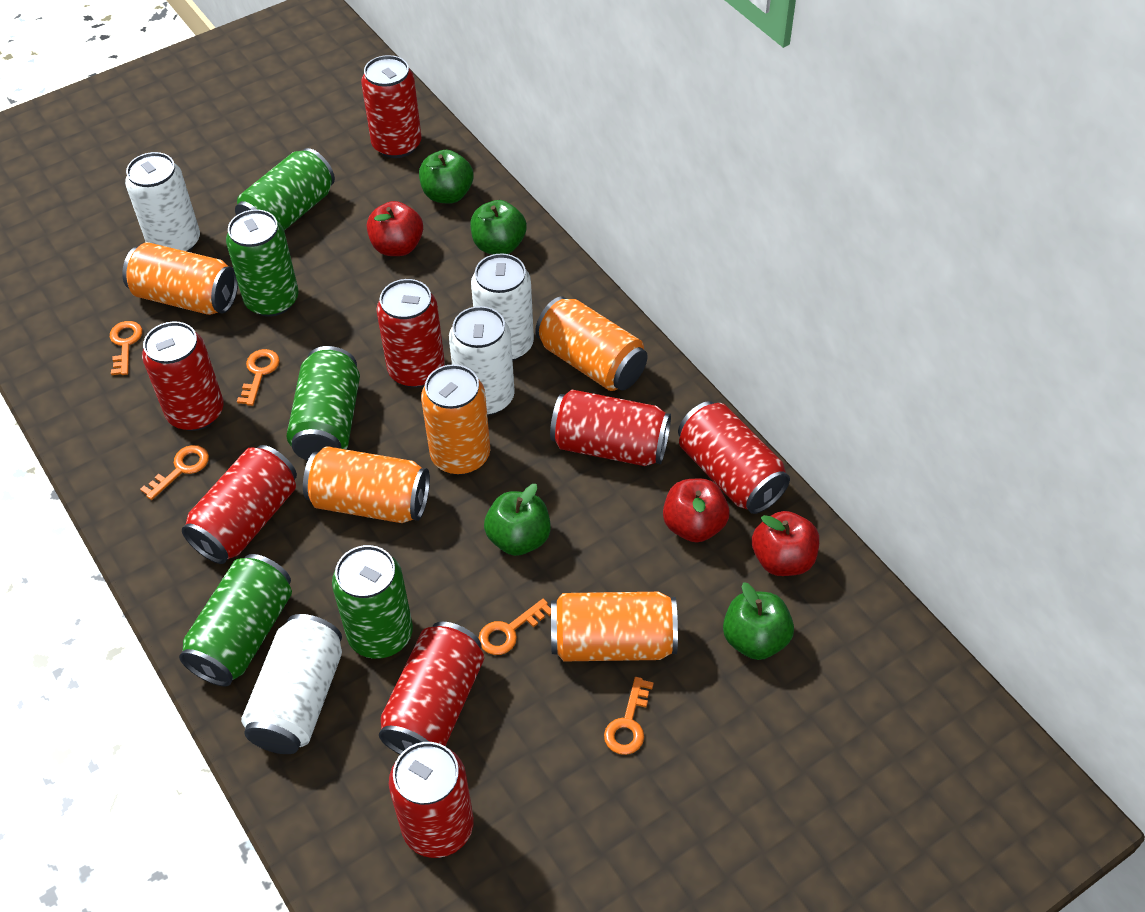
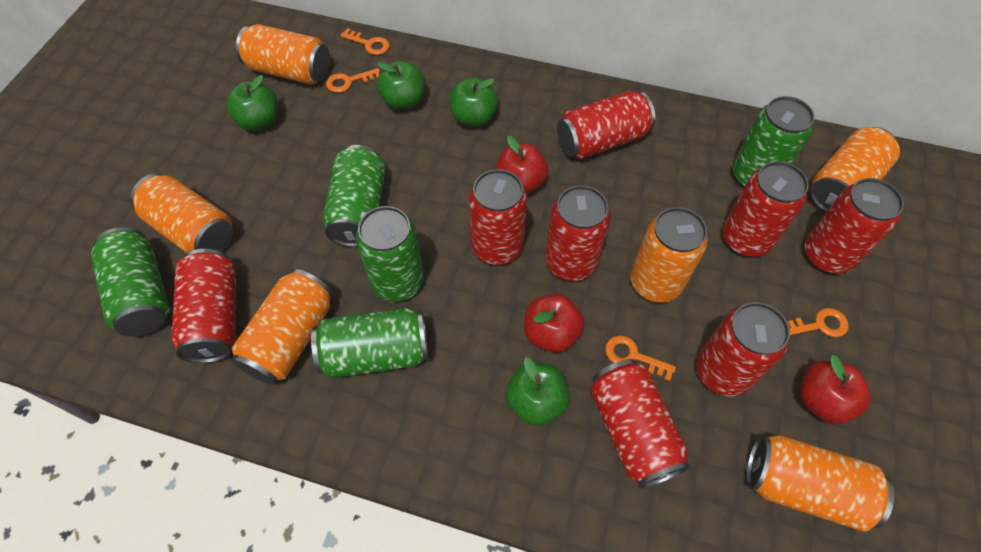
orange can: 5 -> 6
orange key: 5 -> 4
white can: 4 -> 0

